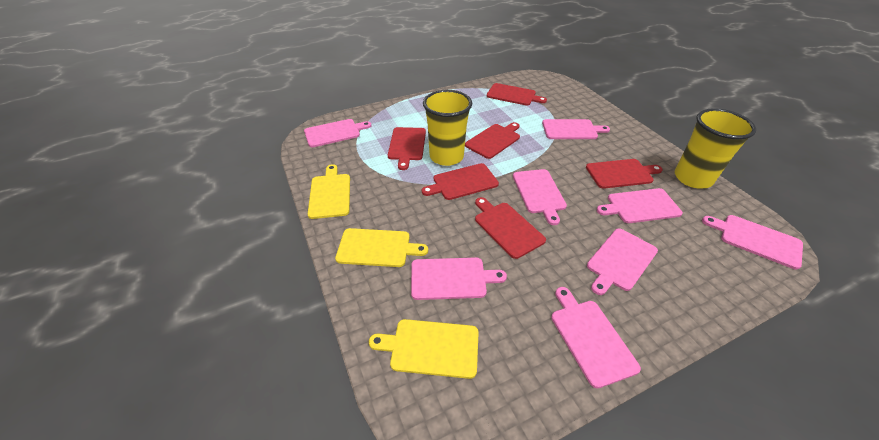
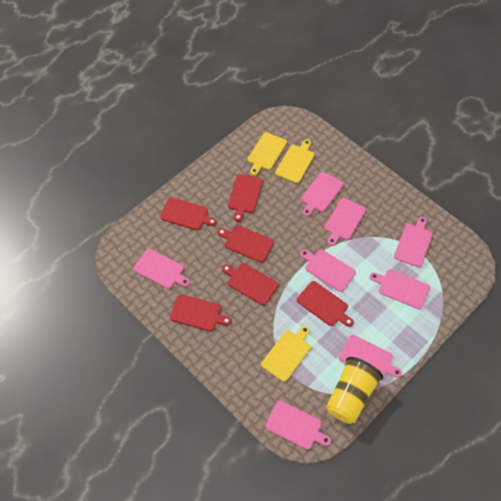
yellow cup: 2 -> 1

